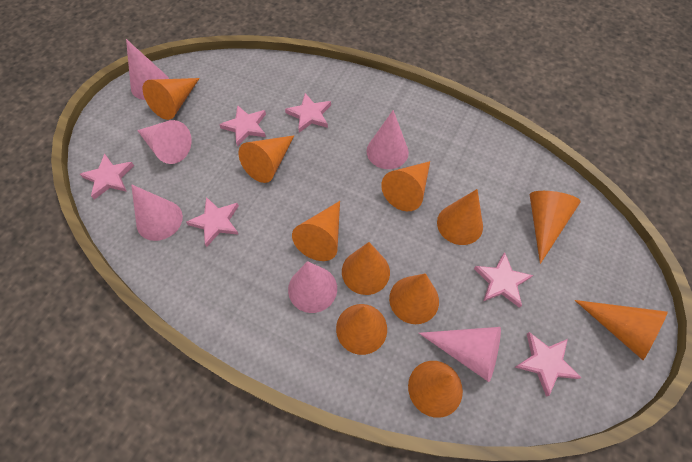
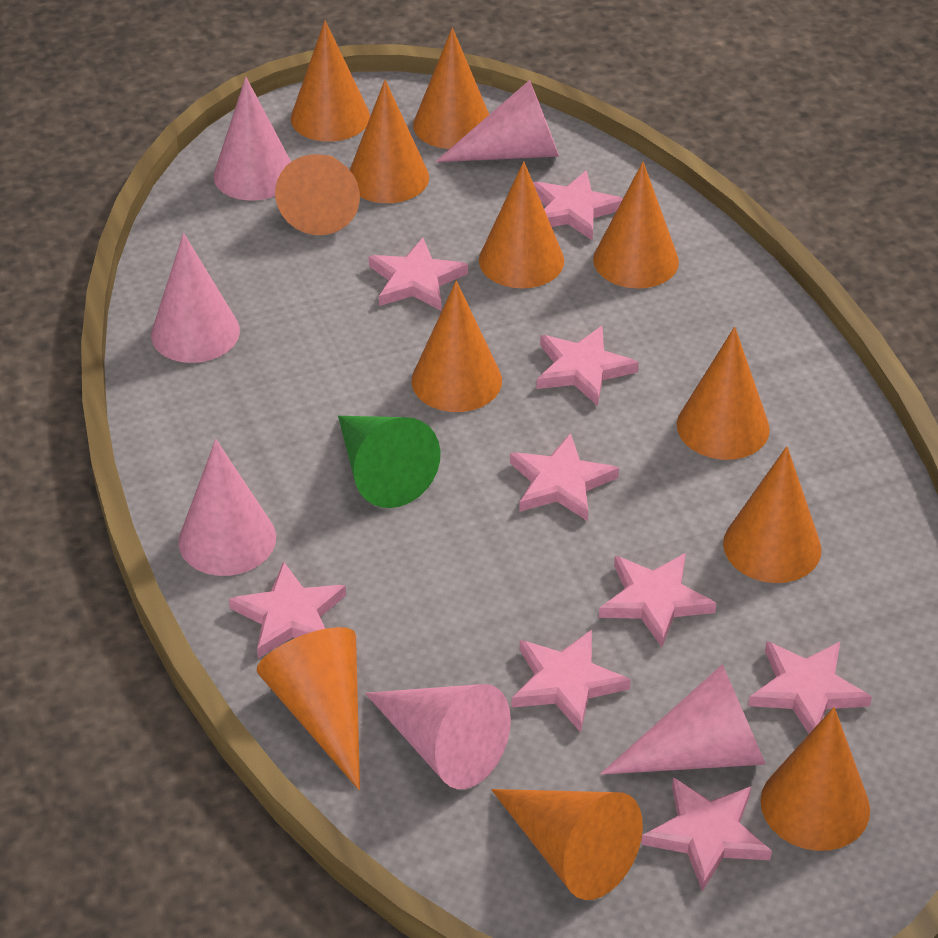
green cone: 0 -> 1
orange cone: 11 -> 12
pink star: 6 -> 9

